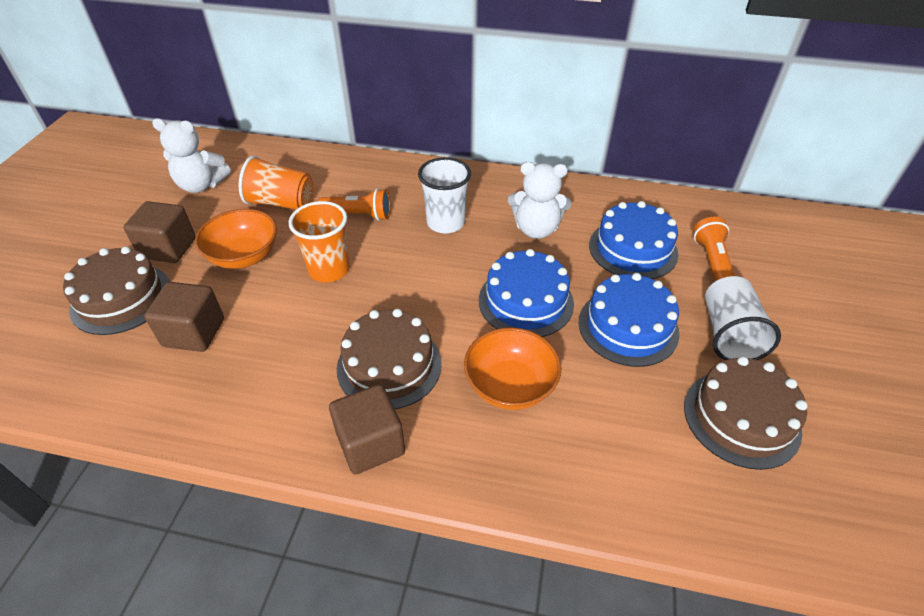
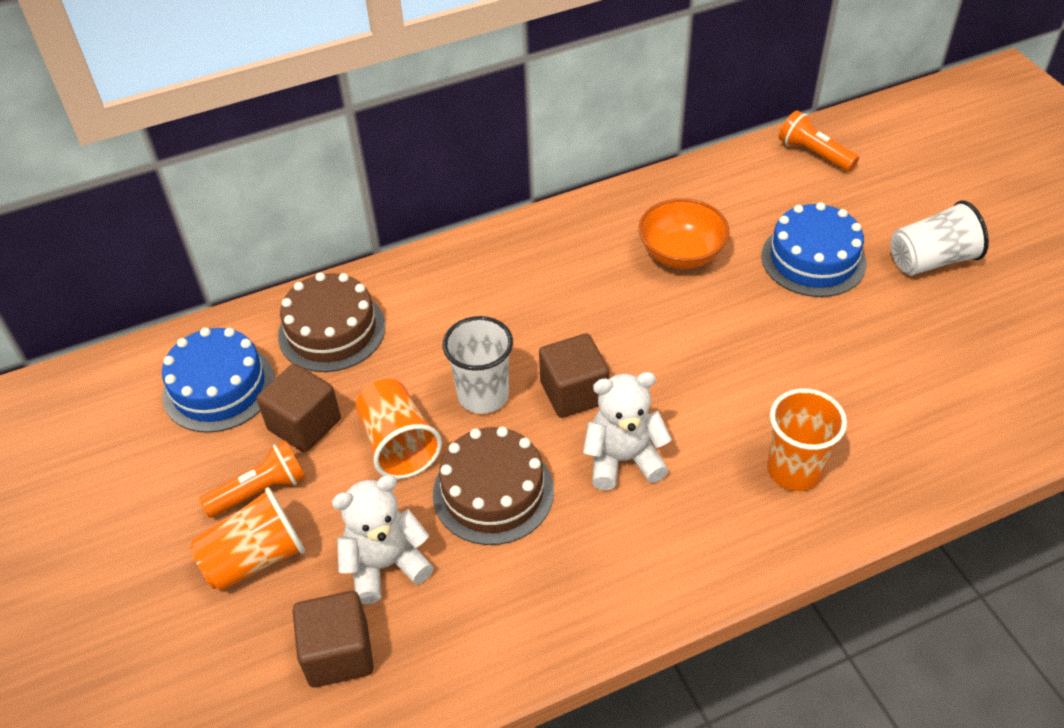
blue cake: 3 -> 2
brown cake: 3 -> 2
orange bowl: 2 -> 1
orange cup: 2 -> 3

